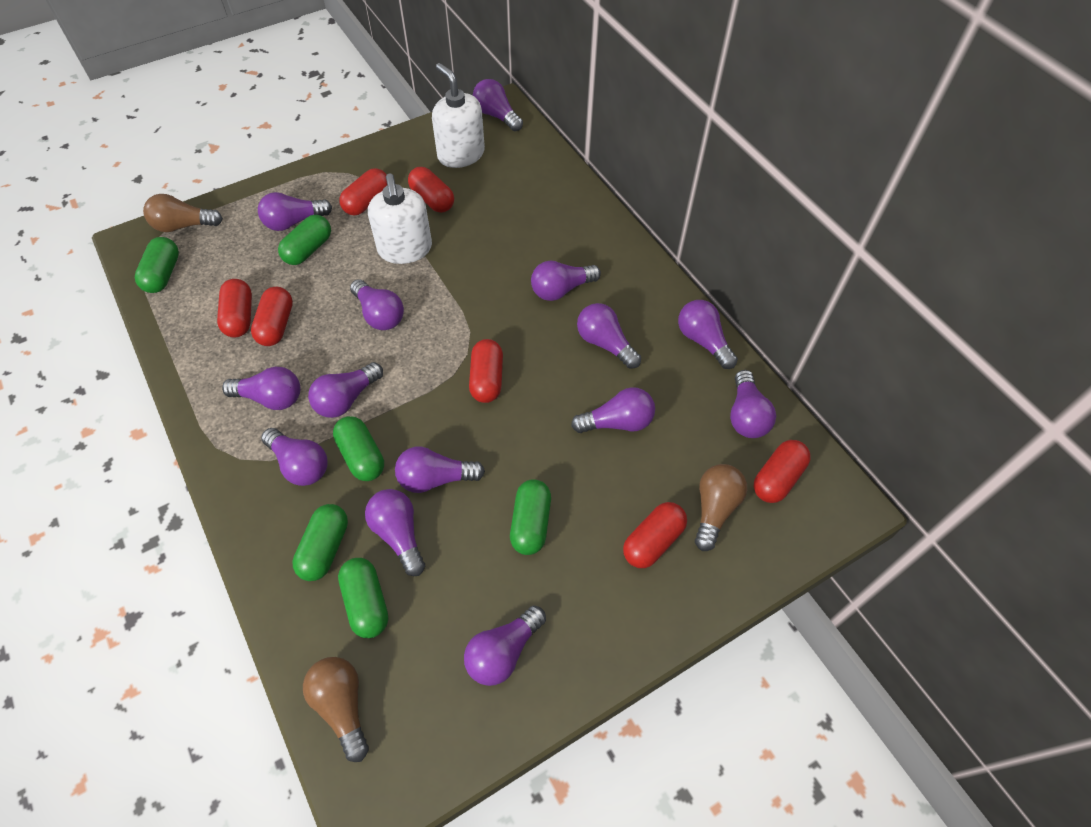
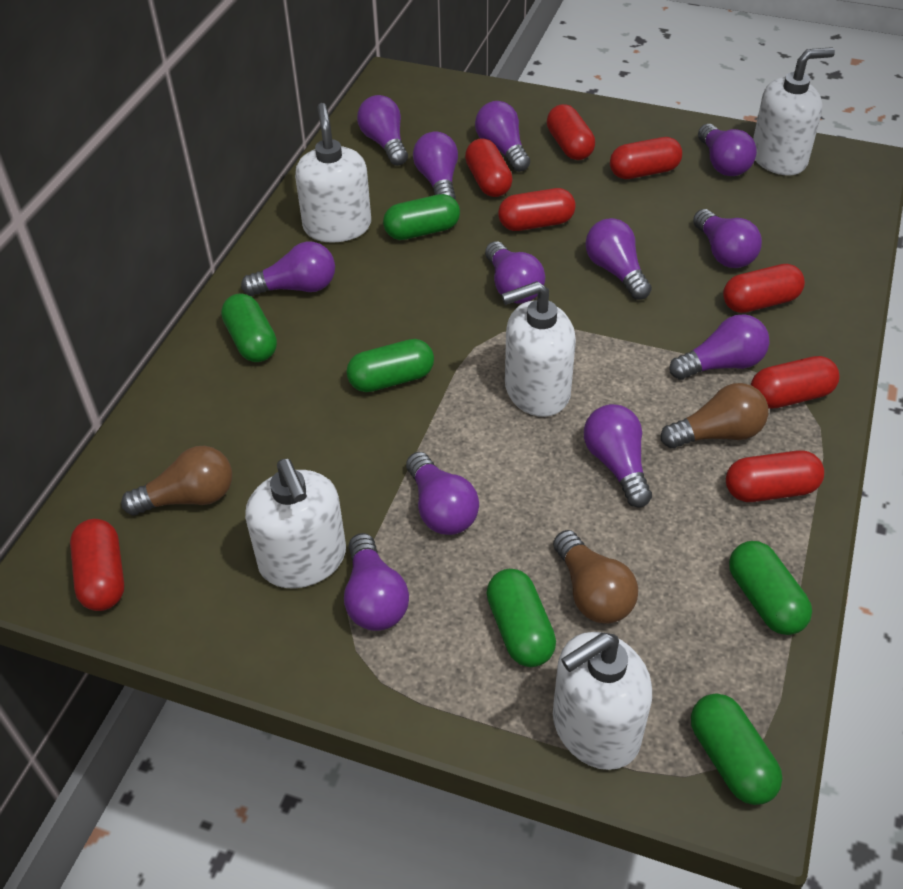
purple light bulb: 14 -> 12
red capsule: 7 -> 8
white soap dispenser: 2 -> 5

